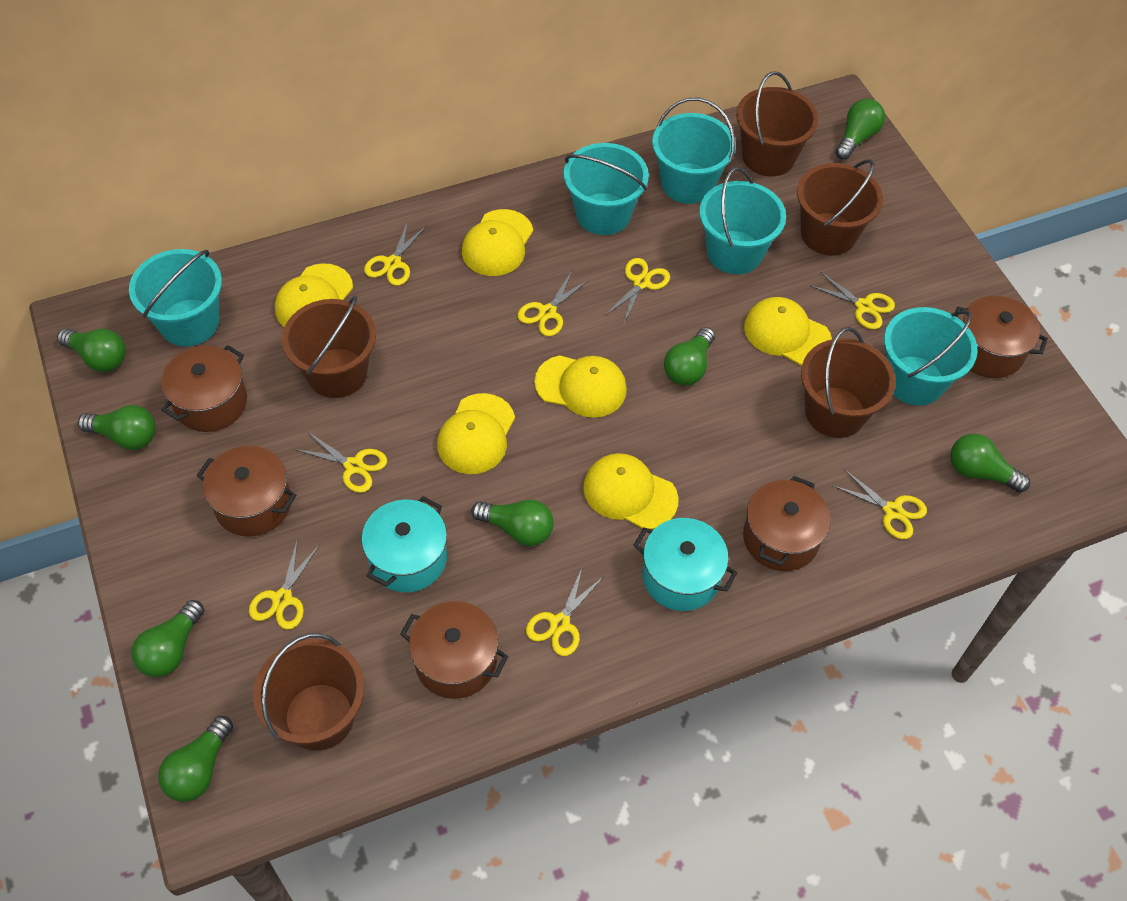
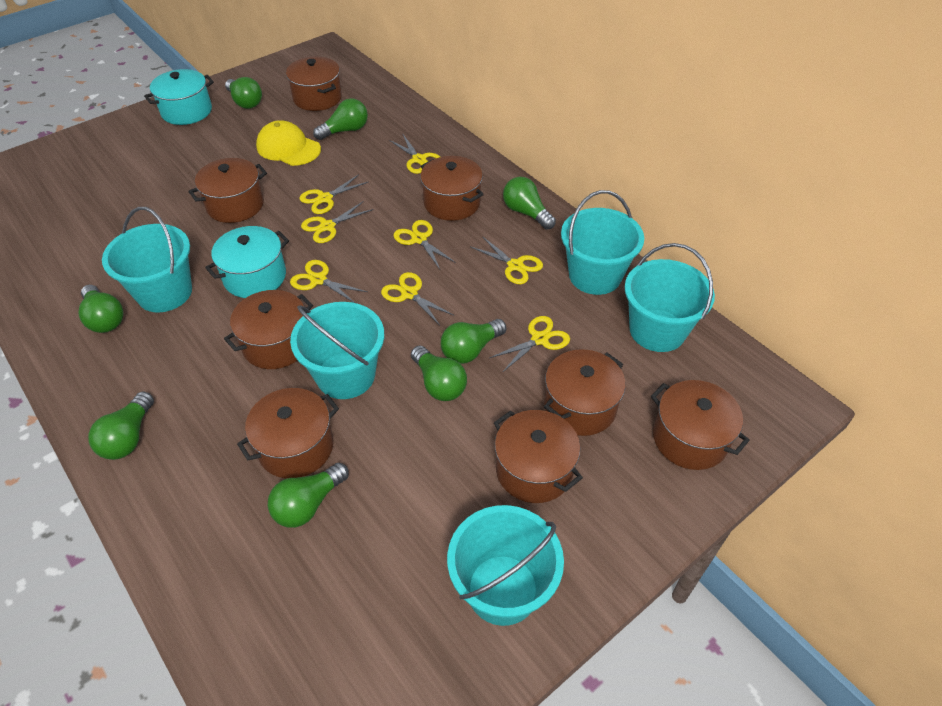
brown bucket: 5 -> 0
brown pot: 5 -> 8
yellow cap: 6 -> 1

